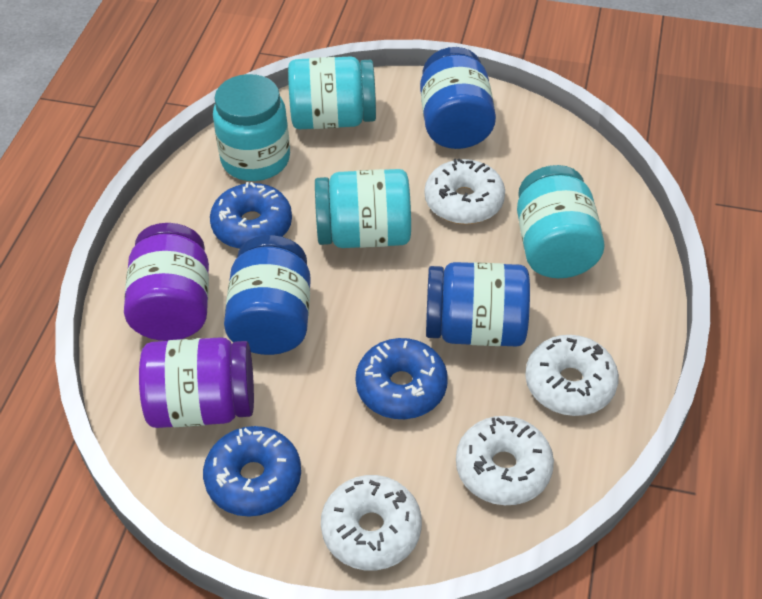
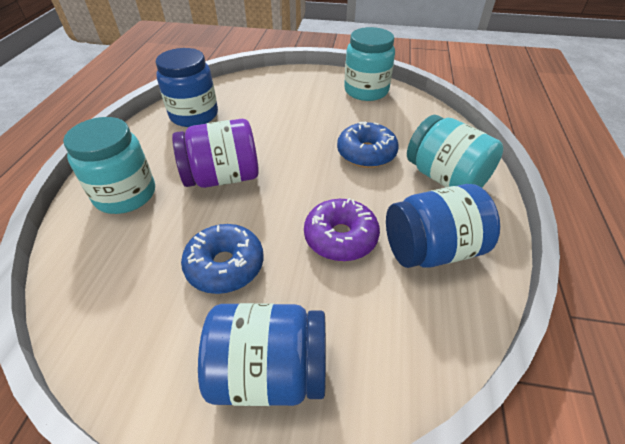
blue donut: 3 -> 2
purple donut: 0 -> 1
purple jar: 2 -> 1
turquoise jar: 4 -> 3
white donut: 4 -> 0

